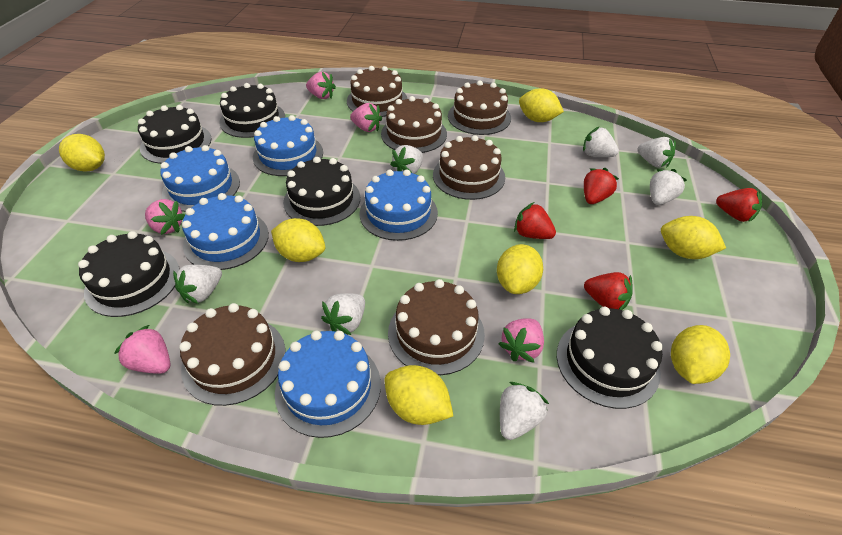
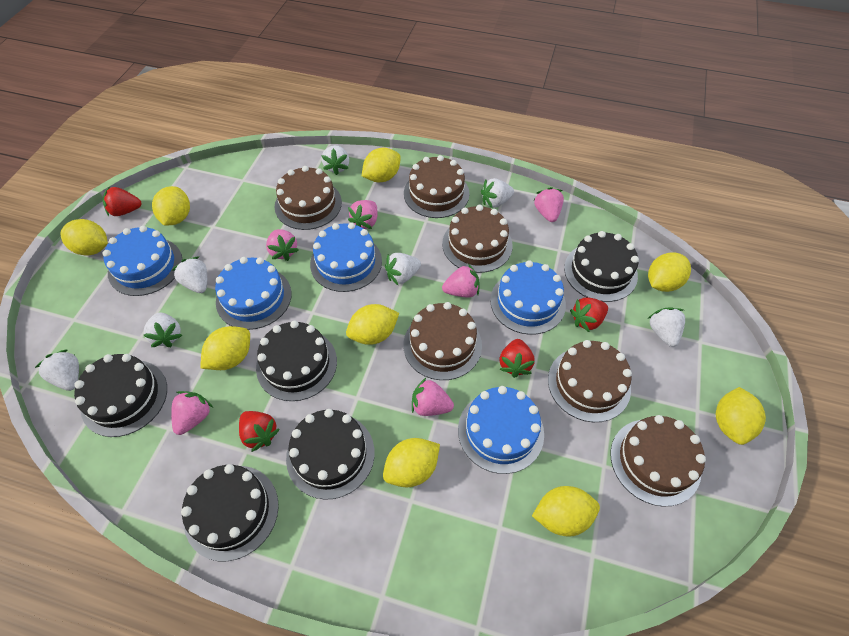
pink strawberry: 5 -> 6
yellow lemon: 7 -> 9

